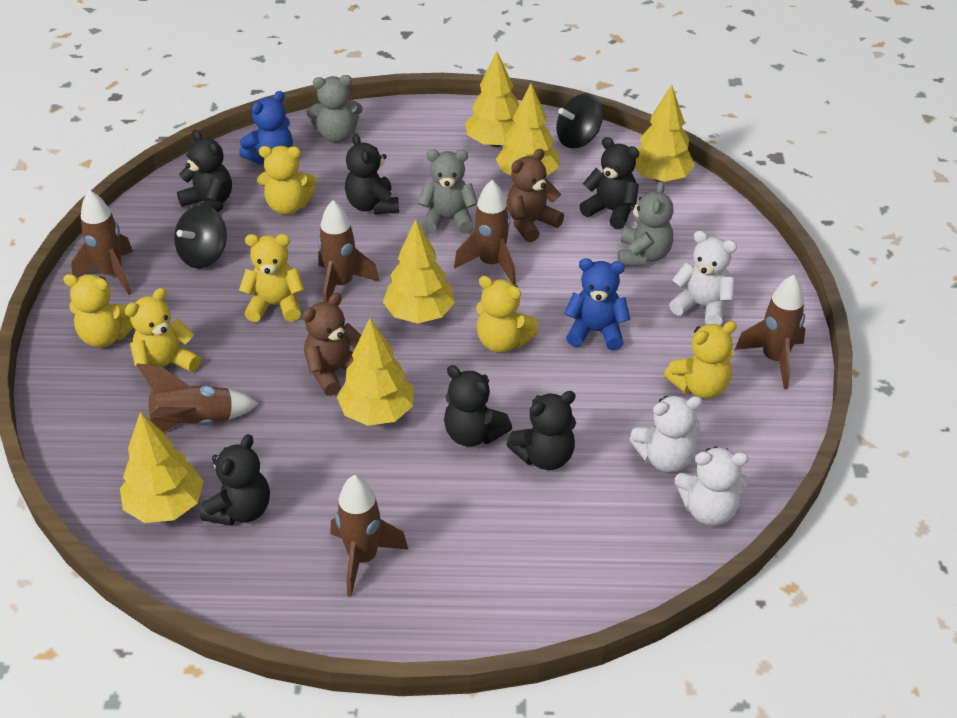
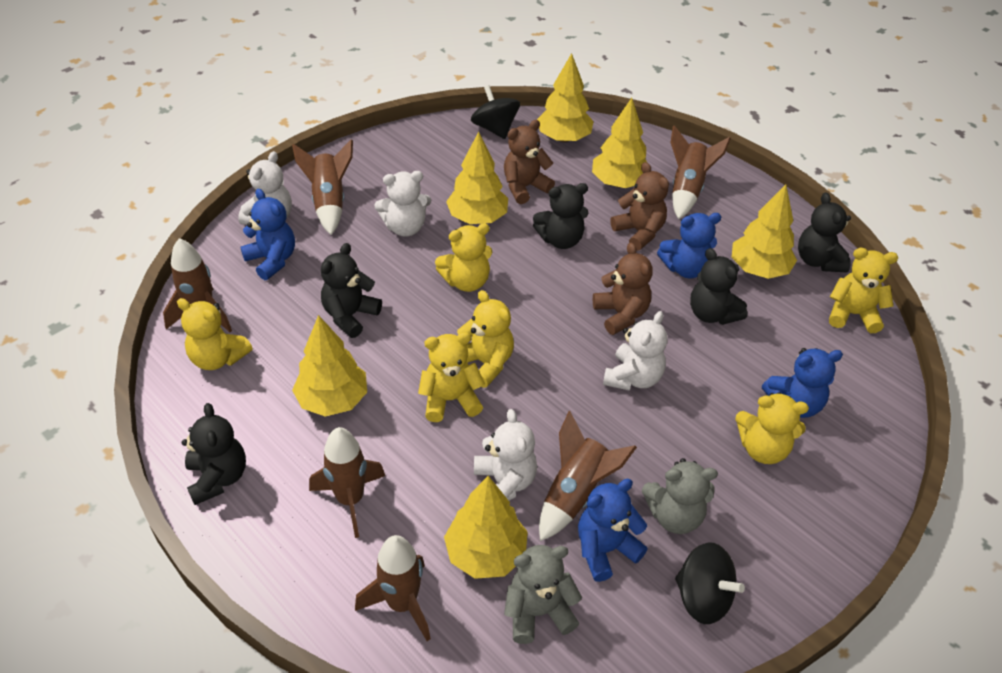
black teddy bear: 6 -> 5
blue teddy bear: 2 -> 4
brown teddy bear: 2 -> 3
grey teddy bear: 3 -> 2
white teddy bear: 3 -> 4

